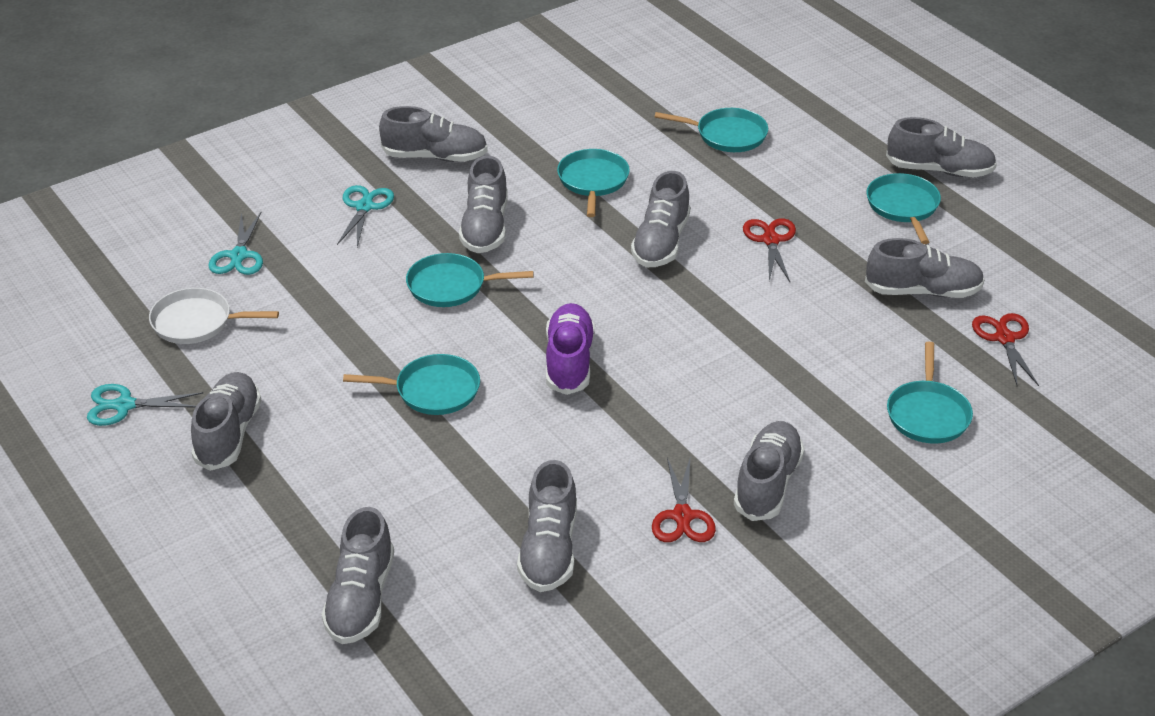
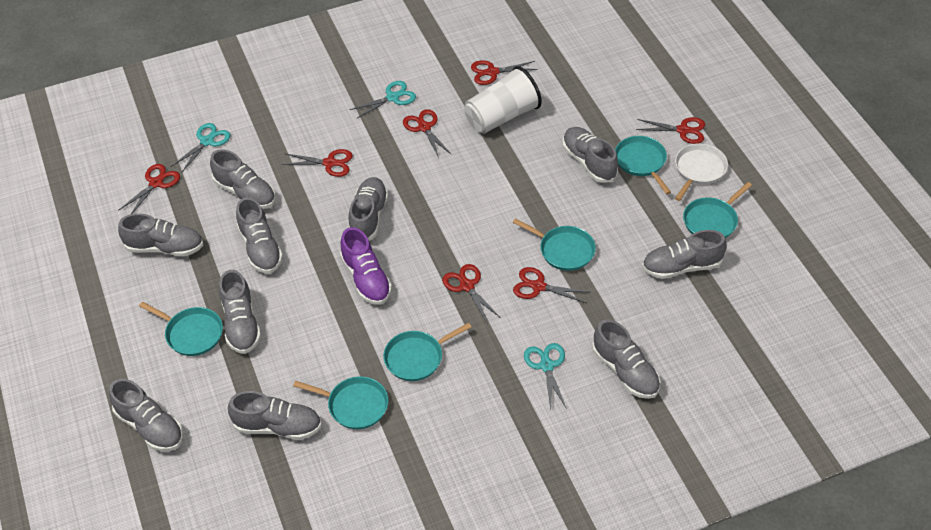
grey shoe: 9 -> 10
red scissors: 3 -> 7
white cup: 0 -> 1

